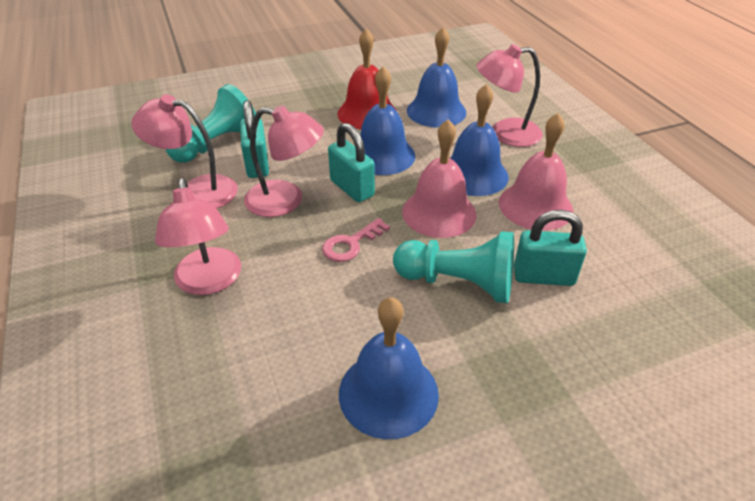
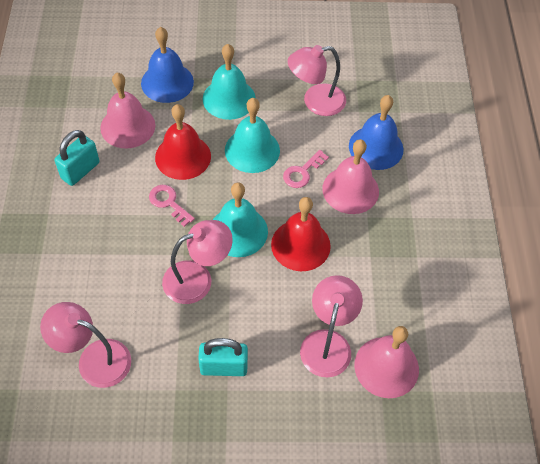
blue bell: 4 -> 2
pink bell: 2 -> 3
pink key: 1 -> 2
red bell: 1 -> 2
turquoise bell: 0 -> 3
turquoise padlock: 3 -> 2
turquoise pawn: 2 -> 0

